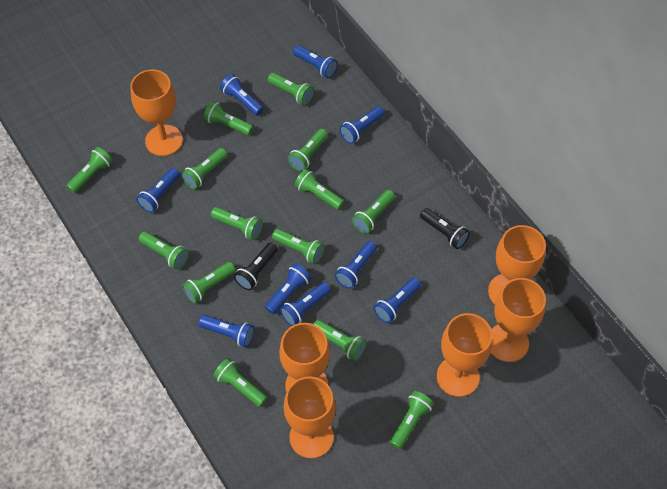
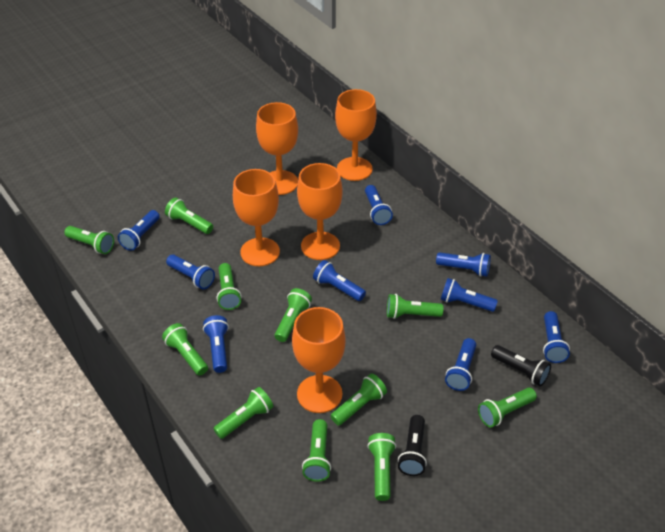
green flashlight: 14 -> 11
orange goblet: 6 -> 5

